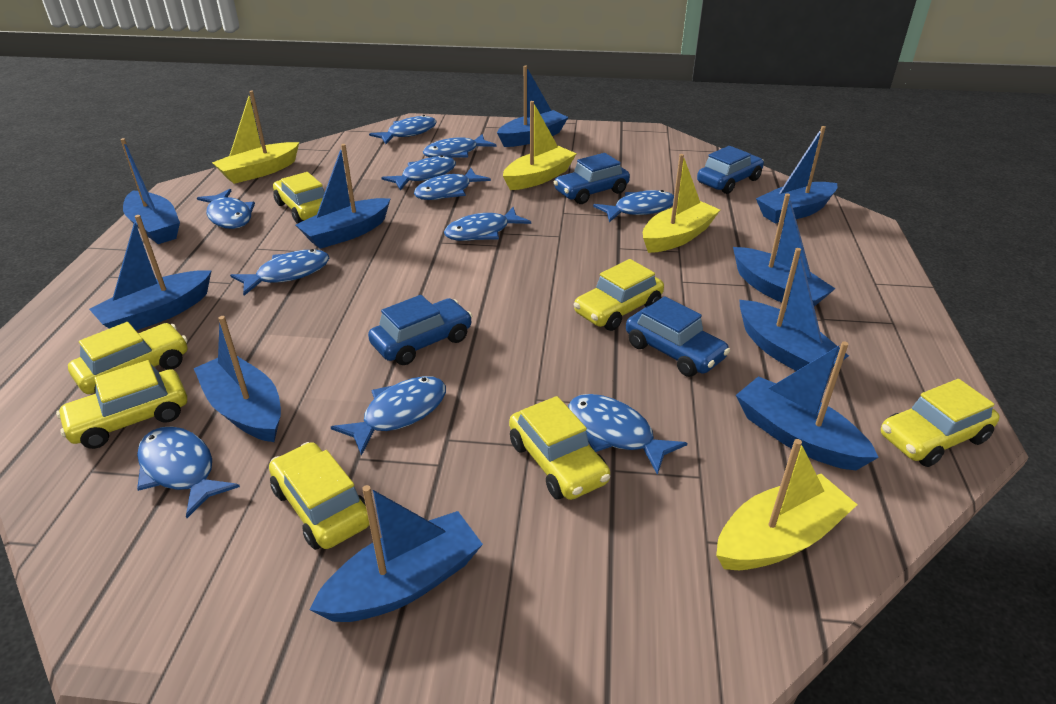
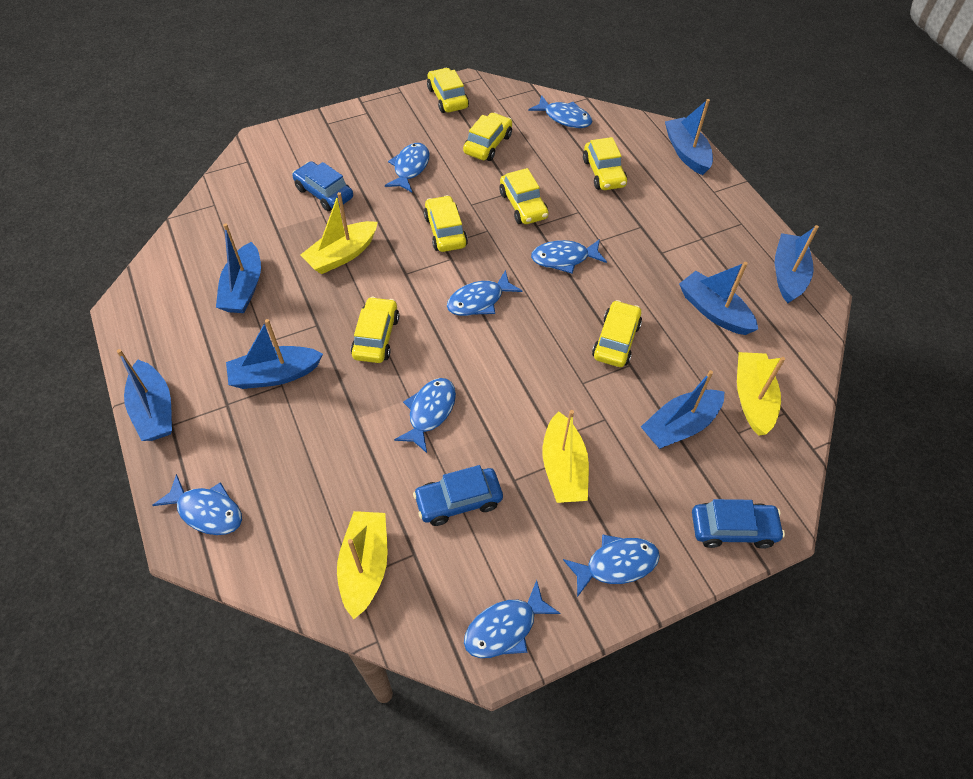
blue boat: 10 -> 7
blue car: 4 -> 3
blue fish: 11 -> 8

